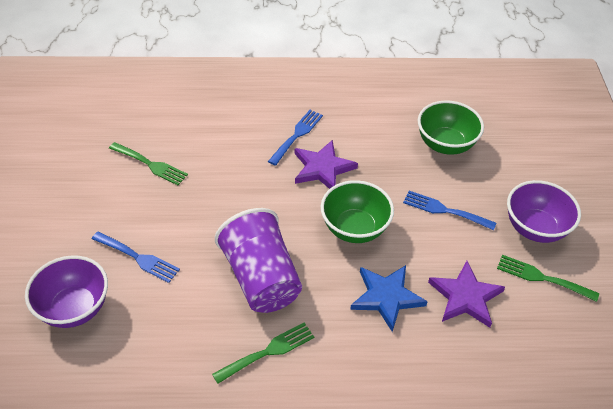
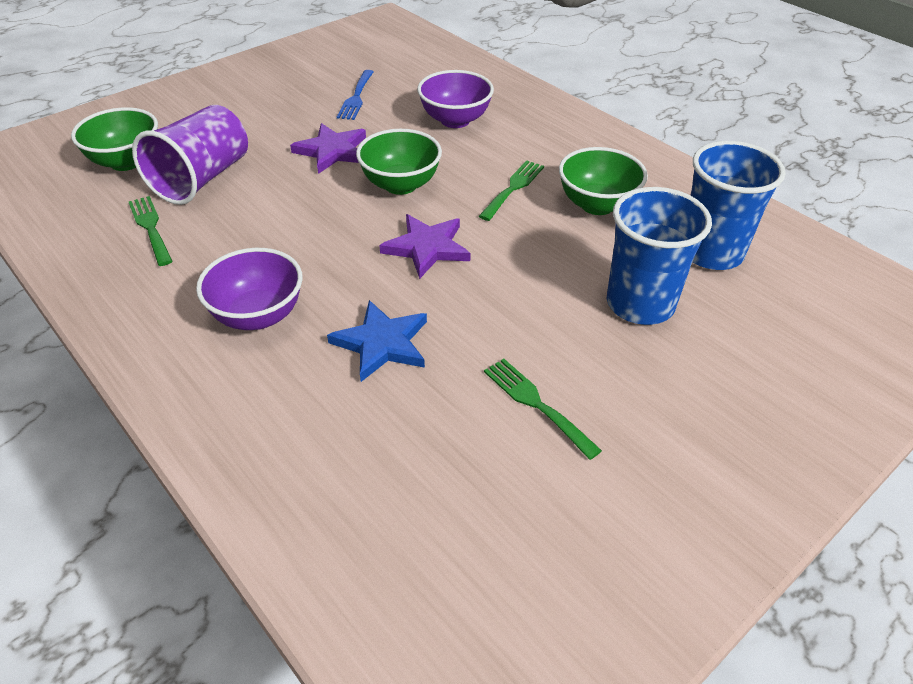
blue cup: 0 -> 2
blue fork: 3 -> 1
green bowl: 2 -> 3

